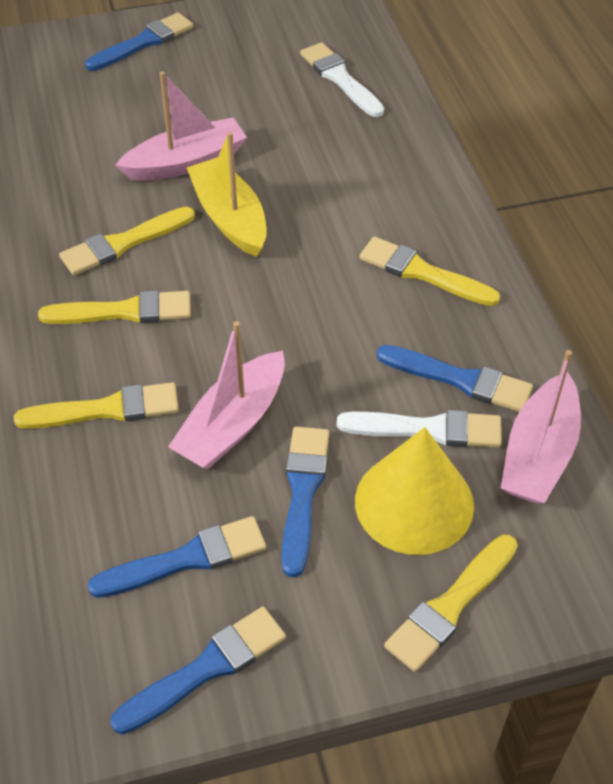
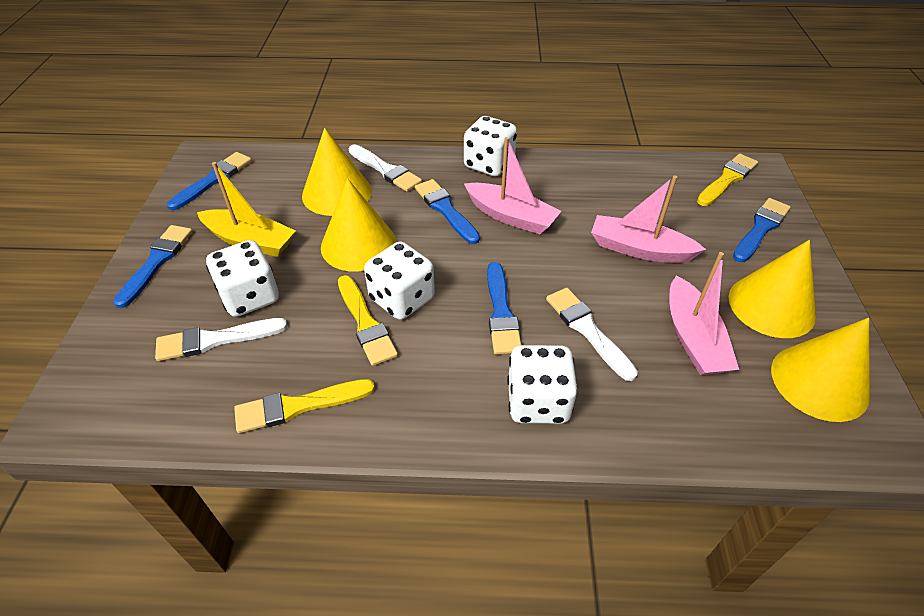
white brush: 2 -> 3
white dice: 0 -> 4
yellow brush: 5 -> 3
yellow cone: 1 -> 4

